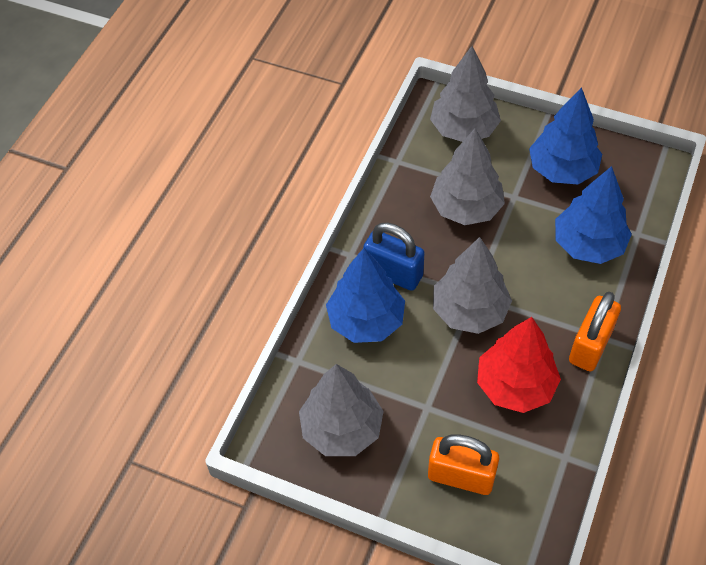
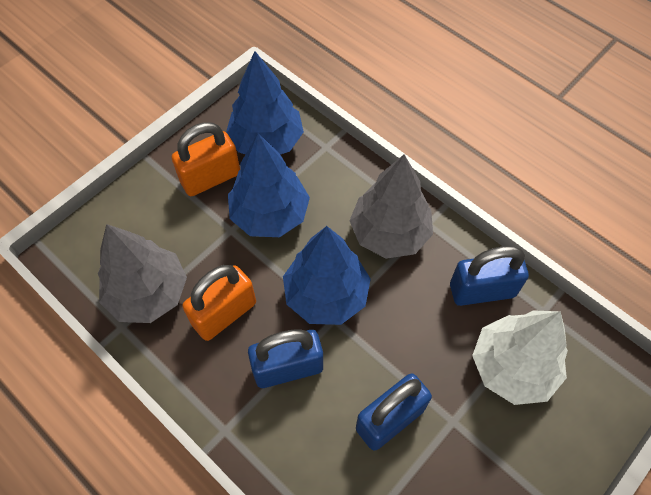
blue padlock: 1 -> 3
grey tree: 4 -> 2
red tree: 1 -> 0
white tree: 0 -> 1

